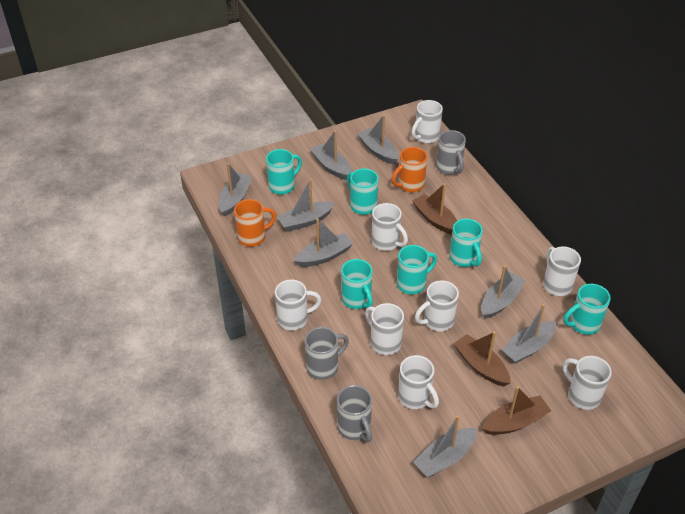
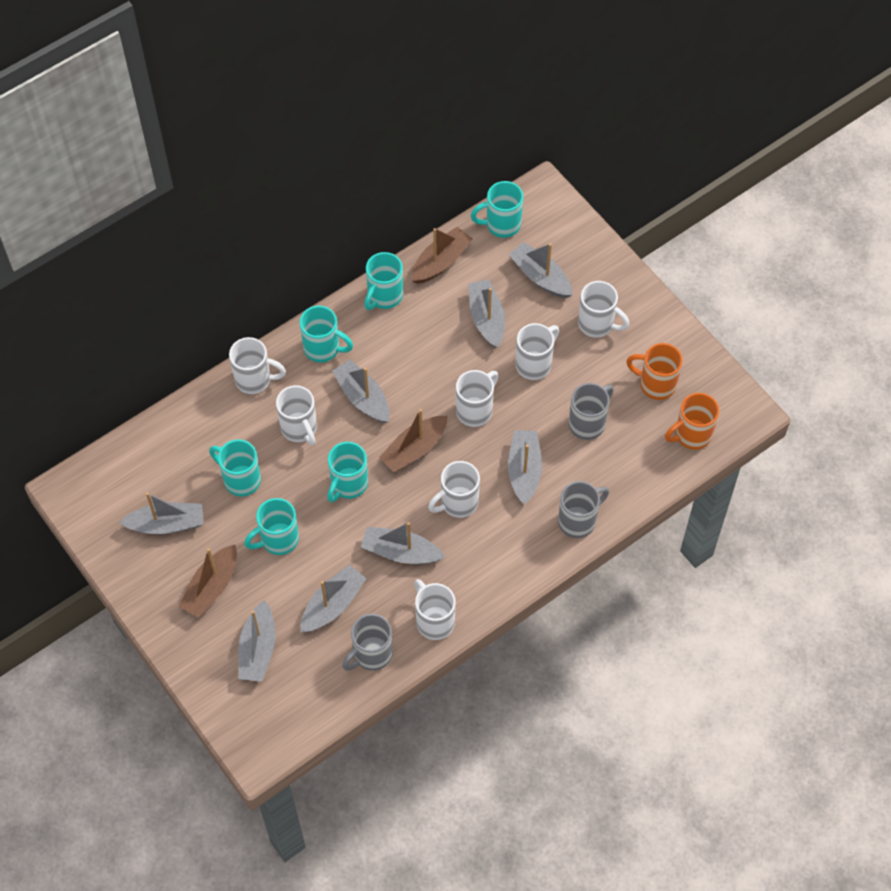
white mug: 8 -> 7

